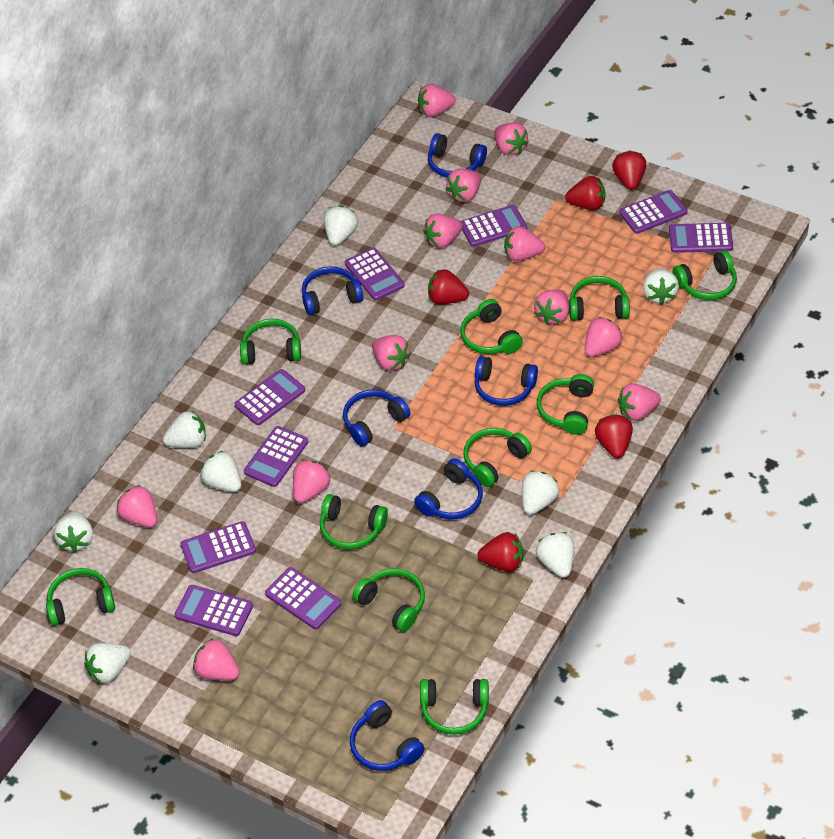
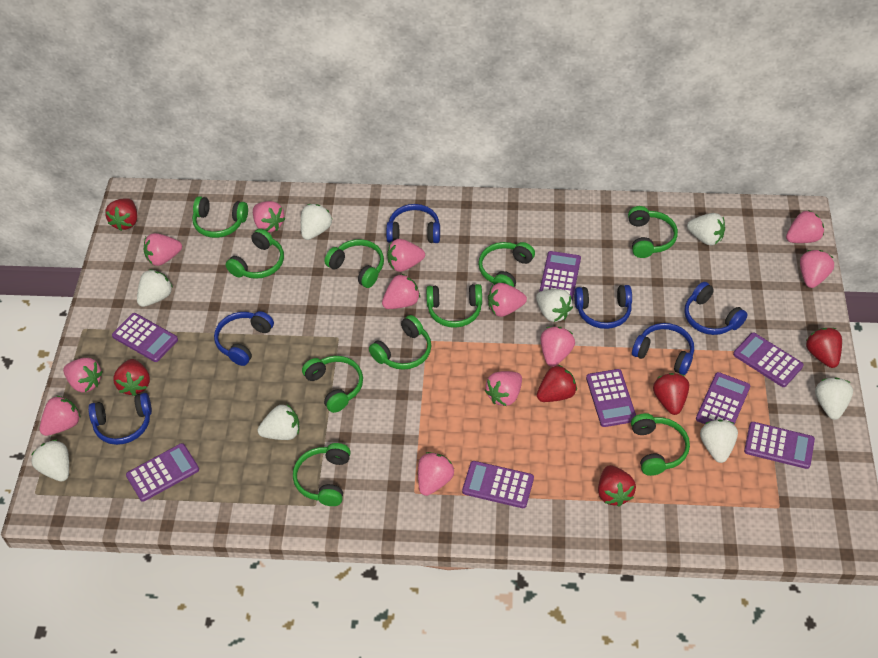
purple calculator: 9 -> 8
red strawberry: 5 -> 6

